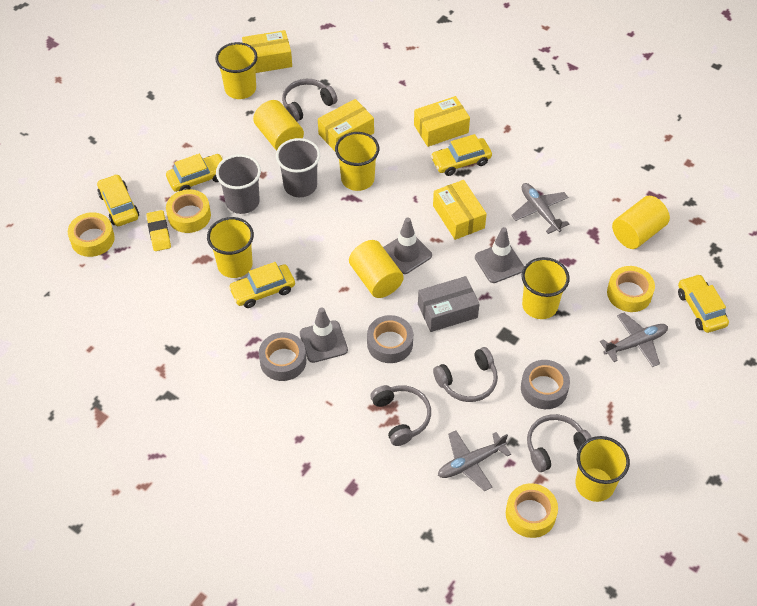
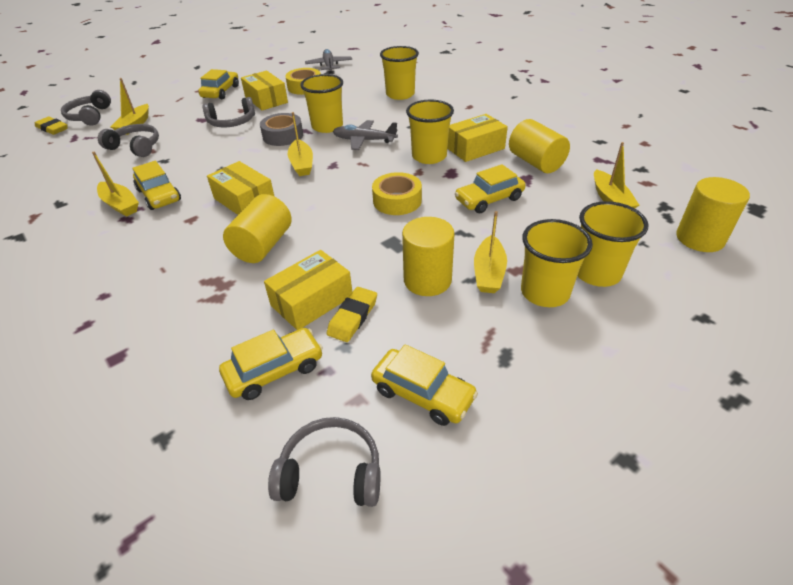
grey box: 1 -> 0
grey cup: 2 -> 0
grey plane: 3 -> 2
grey tape: 3 -> 1
grey traffic cone: 3 -> 0
yellow boat: 0 -> 5
yellow cylinder: 3 -> 4
yellow eraser: 1 -> 2
yellow tape: 4 -> 2

